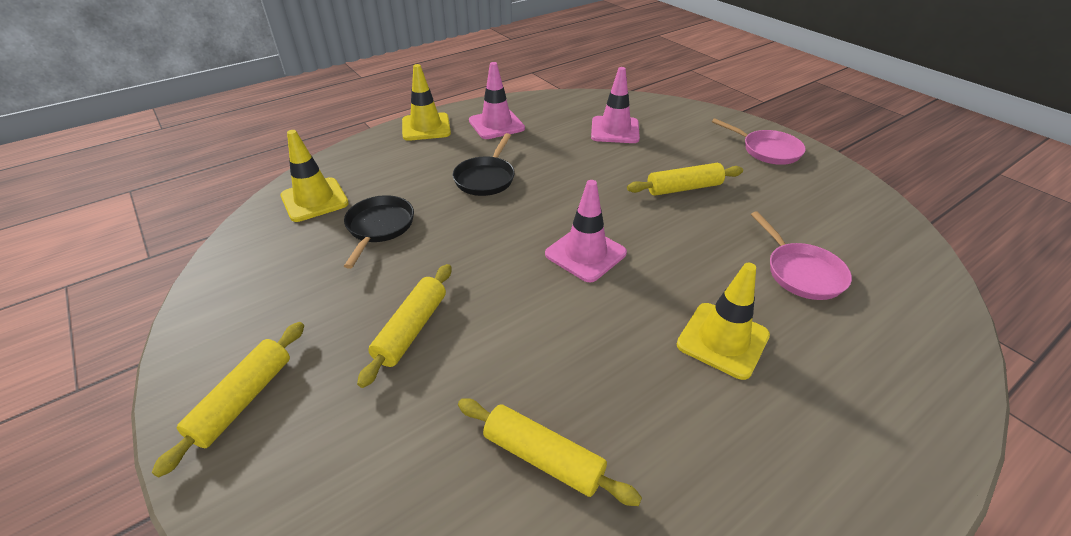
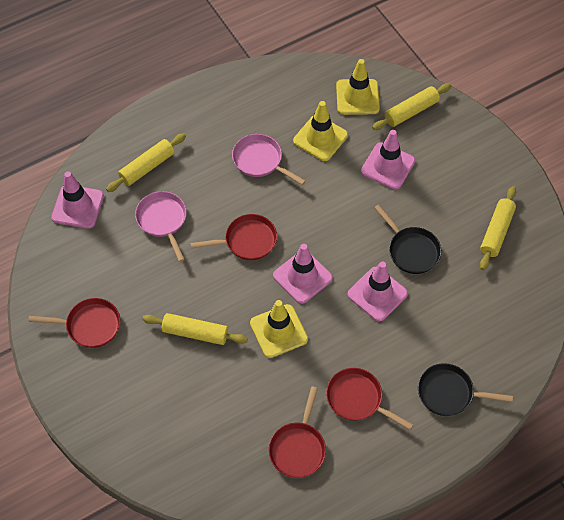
pink traffic cone: 3 -> 4
red pan: 0 -> 4

